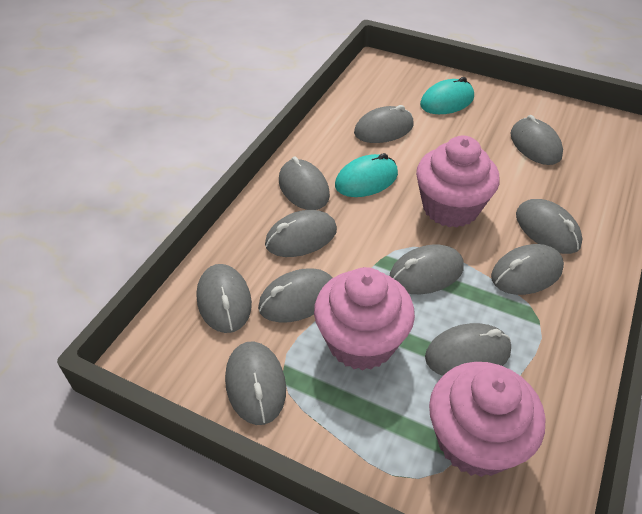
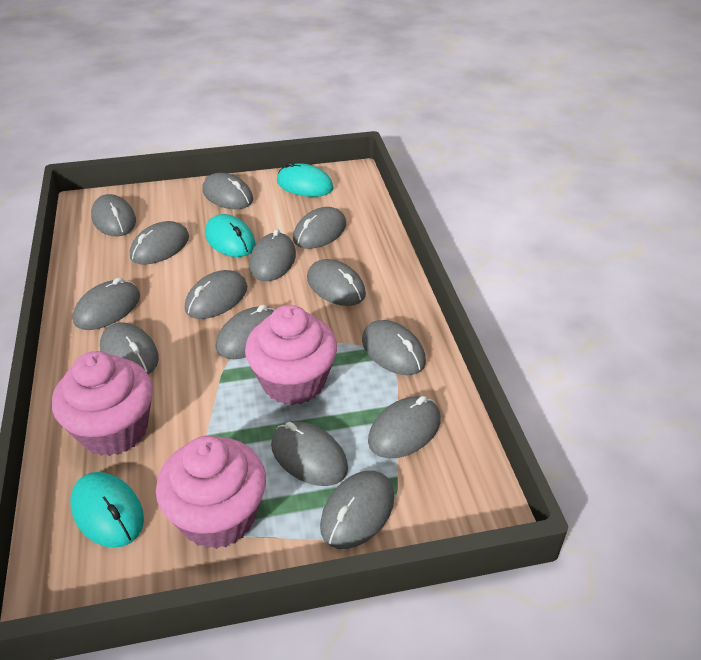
grey mouse: 11 -> 14
turquoise mouse: 2 -> 3

